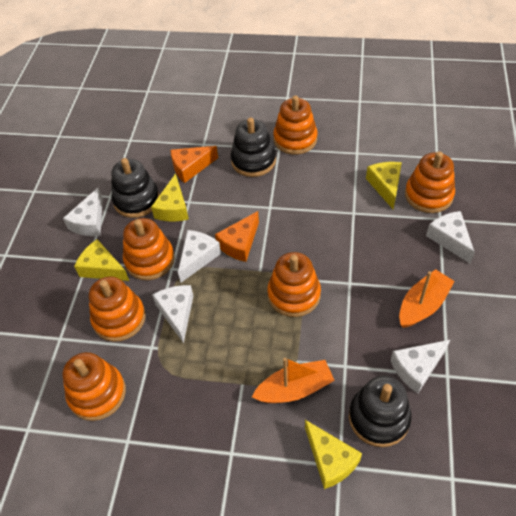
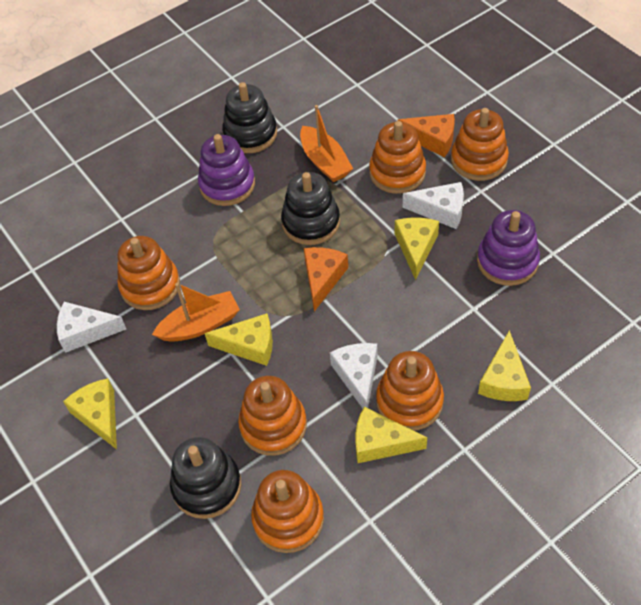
purple stacking toy: 0 -> 2
white cheese: 5 -> 3
yellow cheese: 4 -> 5

